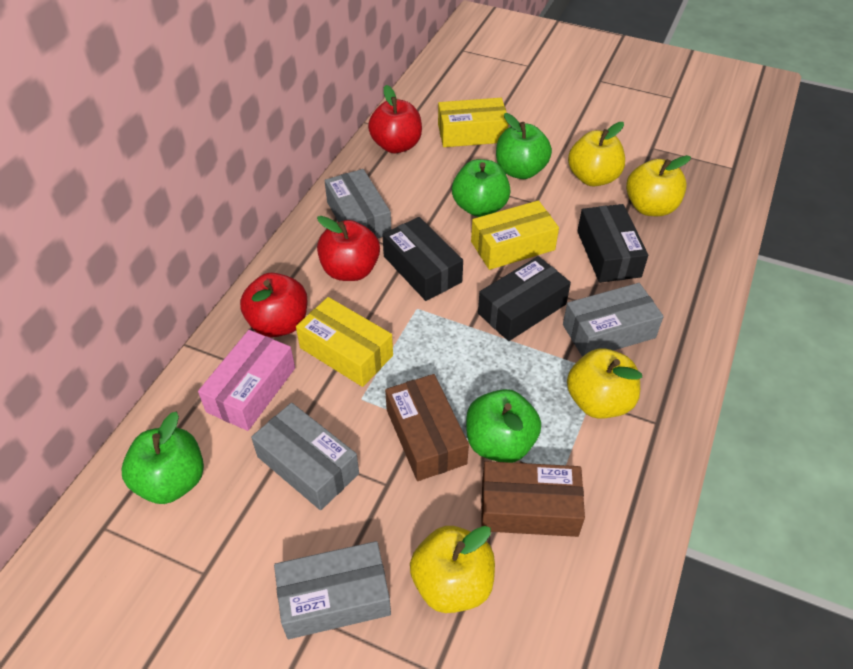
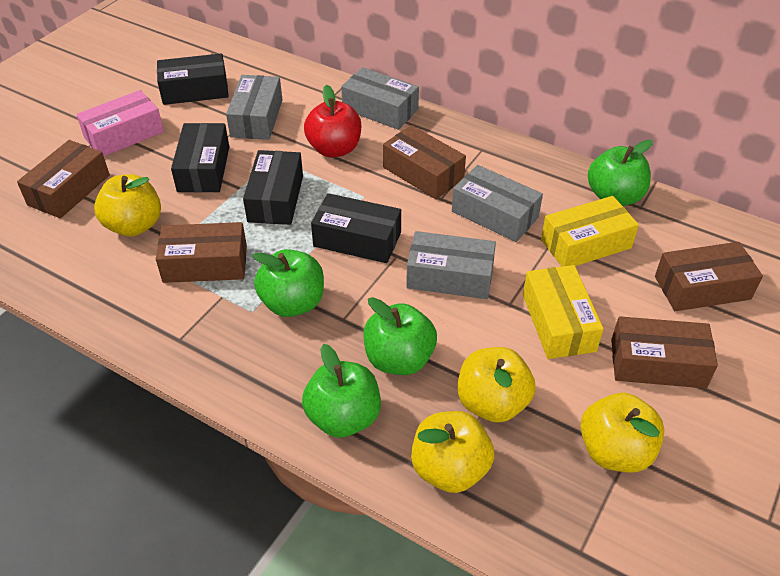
black box: 3 -> 4
brown box: 2 -> 5
red apple: 3 -> 1
yellow box: 3 -> 2

